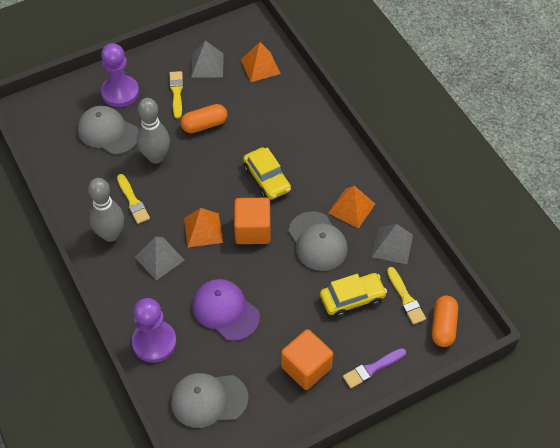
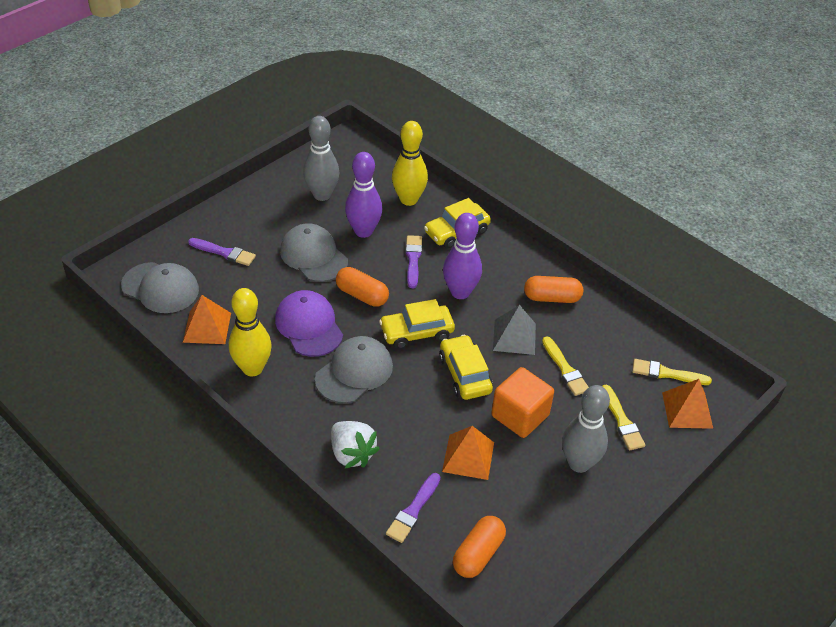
grey pyramid: 3 -> 1
orange capsule: 2 -> 3
orange cube: 2 -> 1
purple bowling pin: 0 -> 2
purple brush: 1 -> 3
purple pawn: 2 -> 0
white strawberry: 0 -> 1
yellow bowling pin: 0 -> 2
yellow car: 2 -> 3

